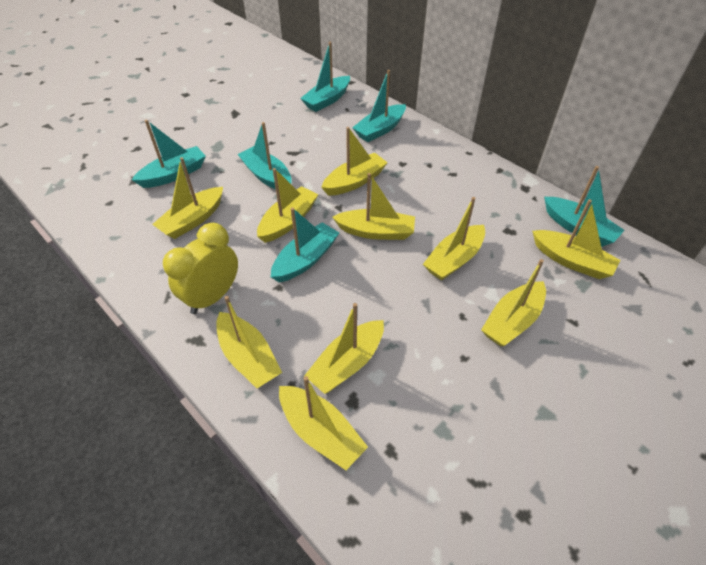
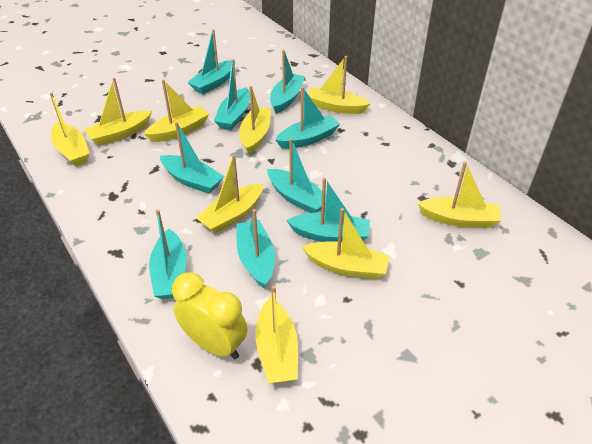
turquoise boat: 6 -> 9
yellow boat: 10 -> 9

